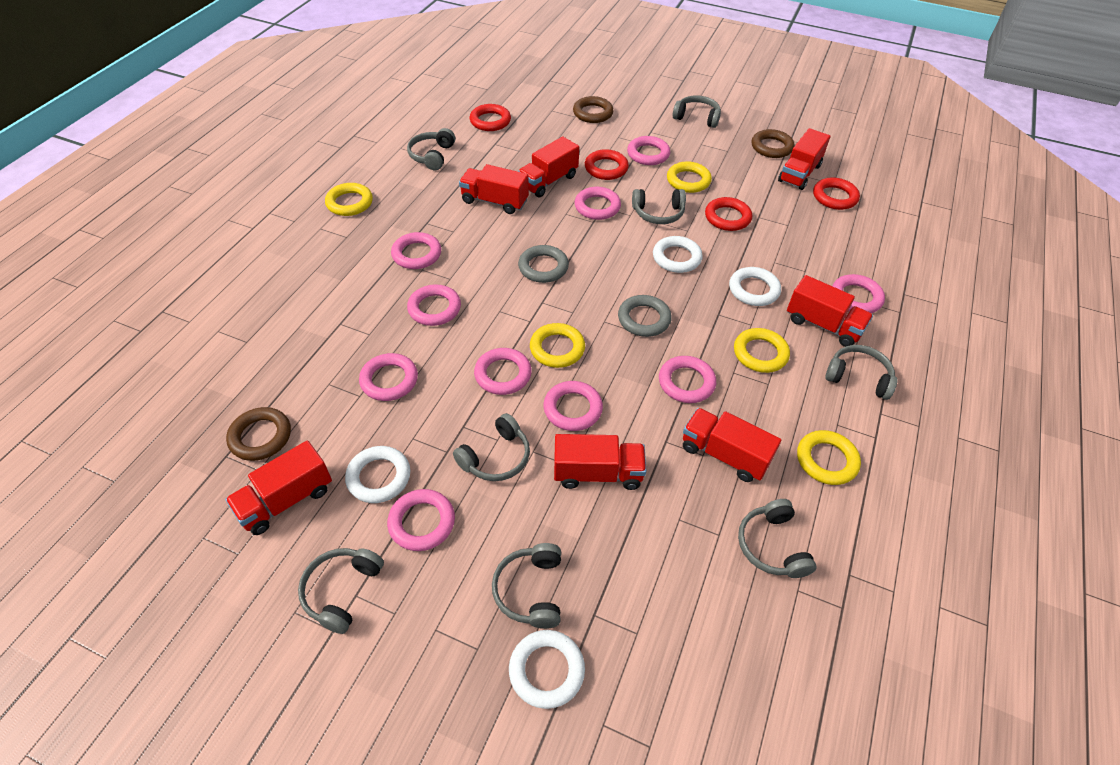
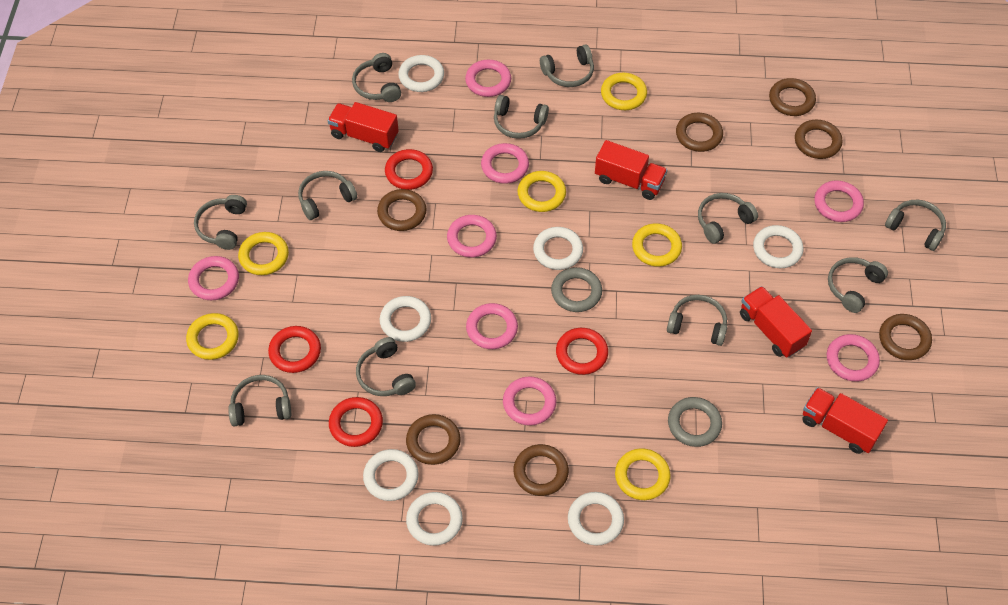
brown ring: 3 -> 7
grey headphones: 8 -> 11
pink ring: 10 -> 8
red truck: 7 -> 4
white ring: 4 -> 7
yellow ring: 5 -> 6

